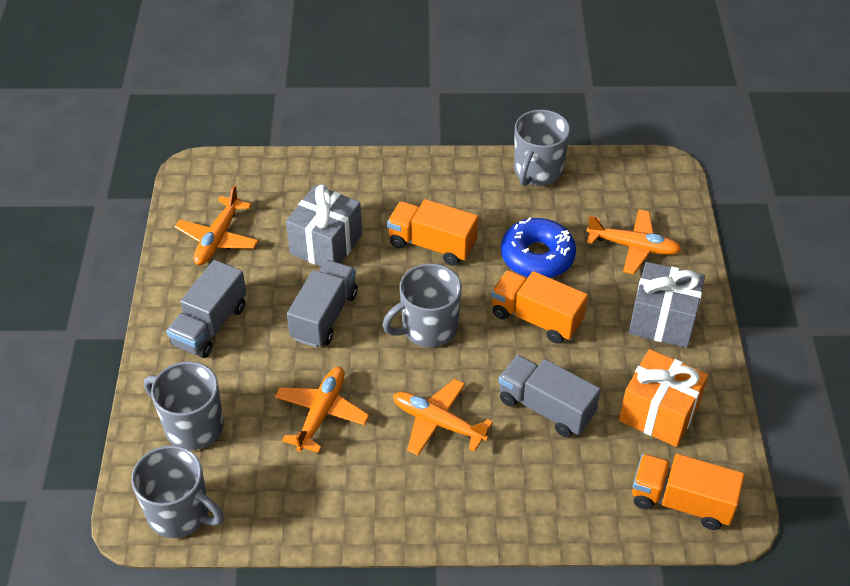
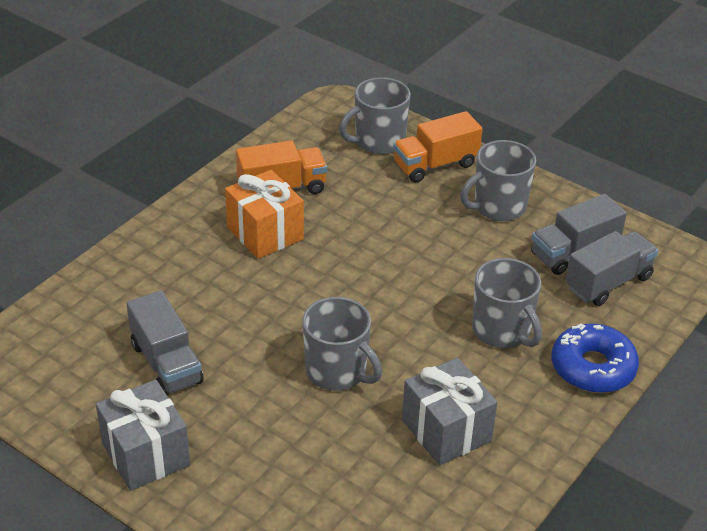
orange plane: 4 -> 0
orange truck: 3 -> 2

